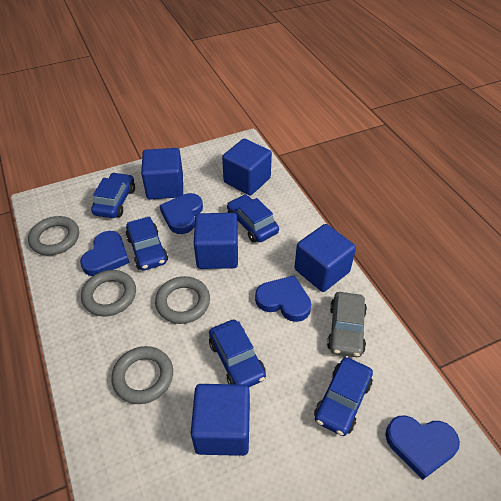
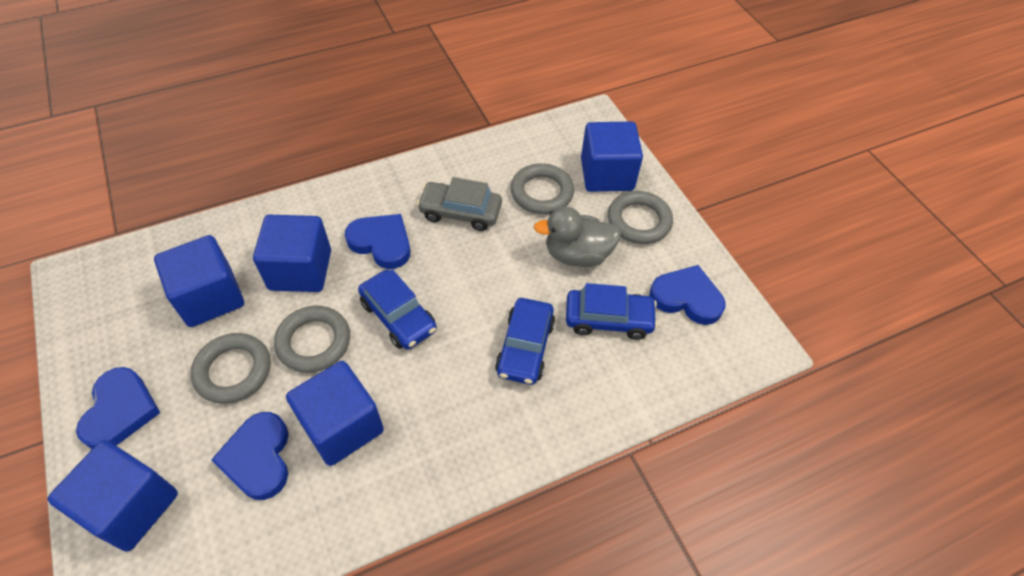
blue car: 5 -> 3
grey duck: 0 -> 1

